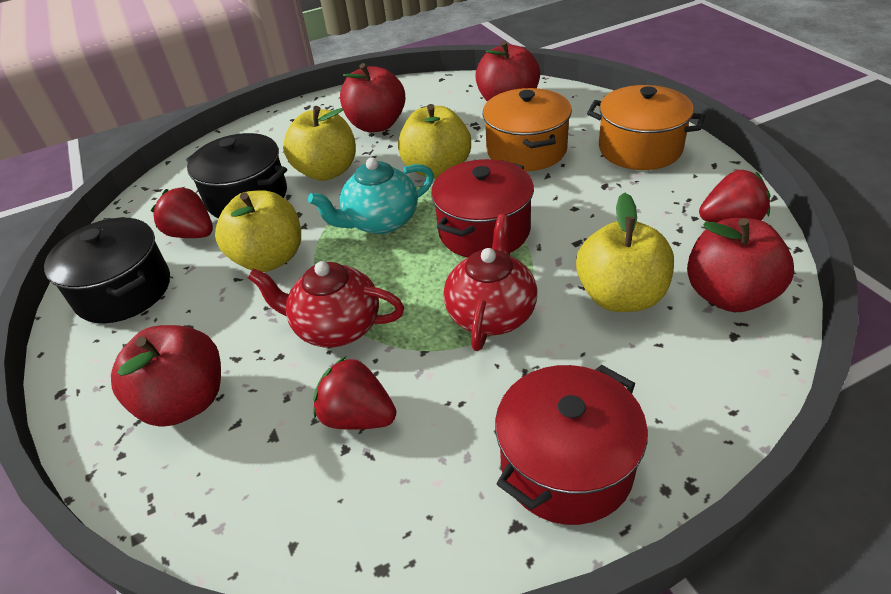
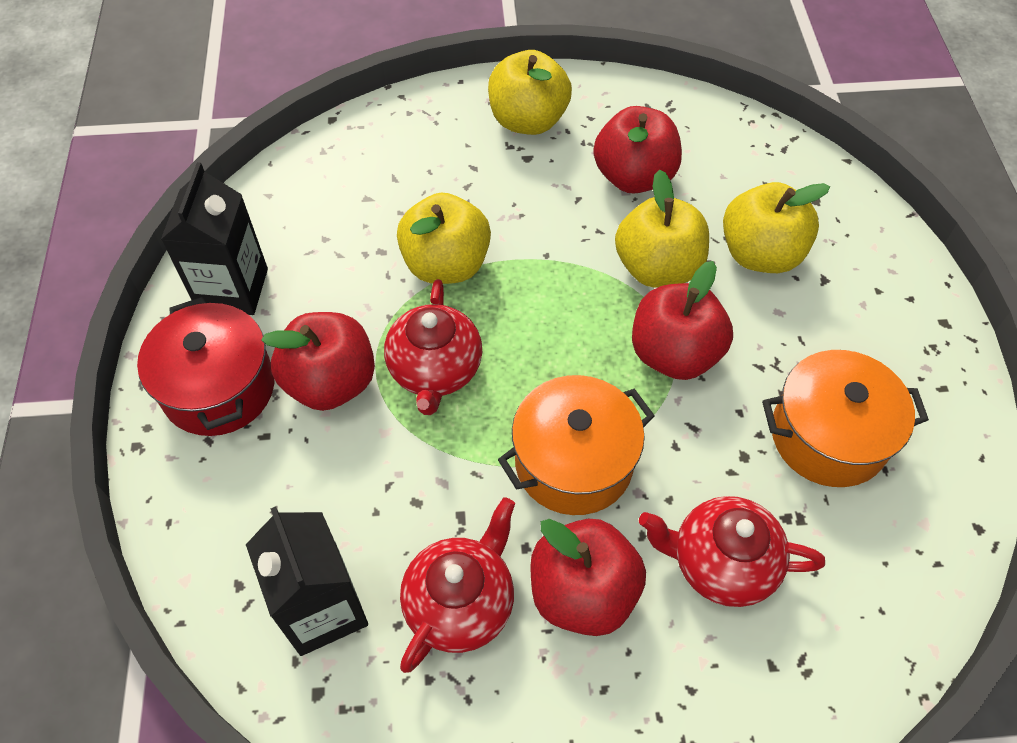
black carton: 0 -> 2
black pot: 2 -> 0
red pot: 2 -> 1
red strawberry: 3 -> 0
red teapot: 2 -> 3
turquoise teapot: 1 -> 0

